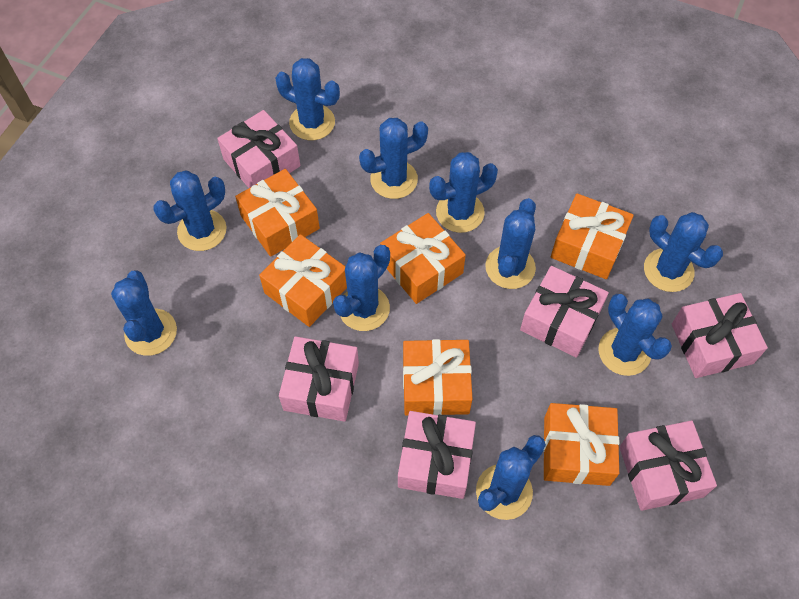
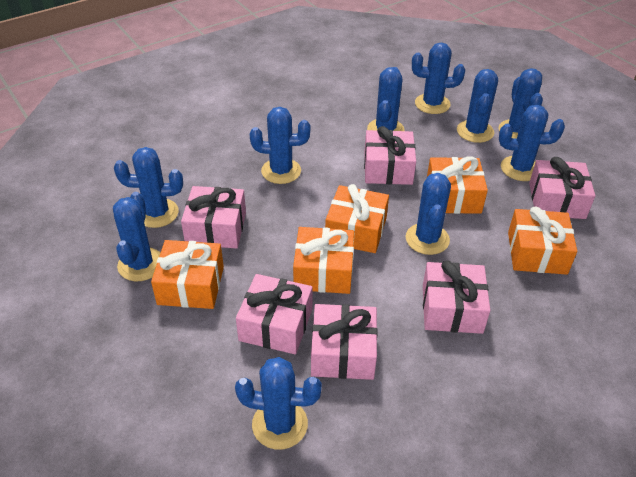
orange gift: 6 -> 5

